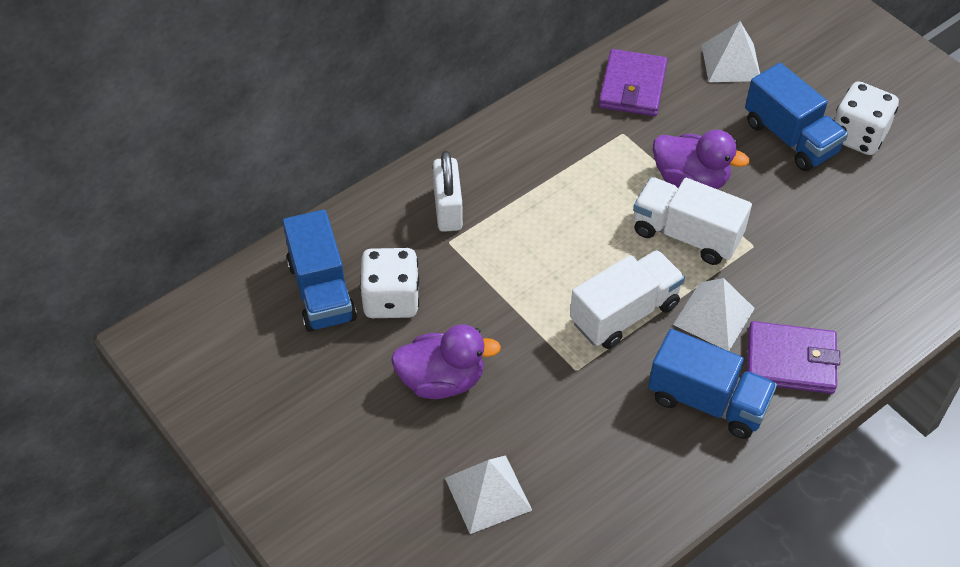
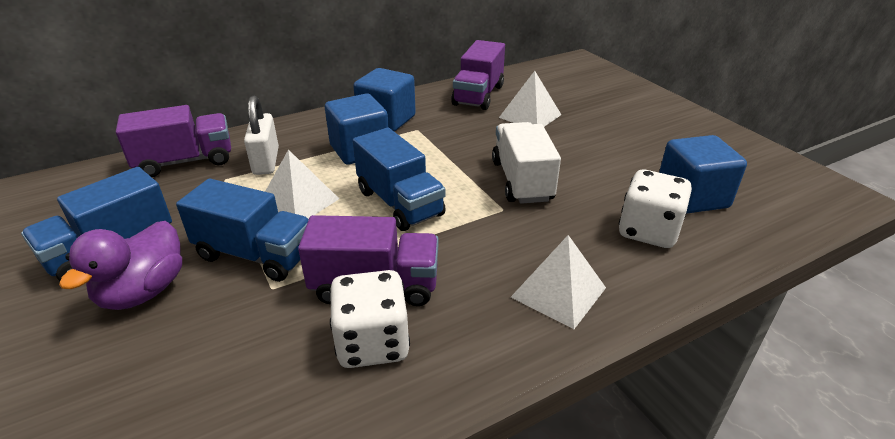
blue cube: 0 -> 3
purple duck: 2 -> 1
purple truck: 0 -> 3
purple wallet: 2 -> 0
white truck: 2 -> 1

